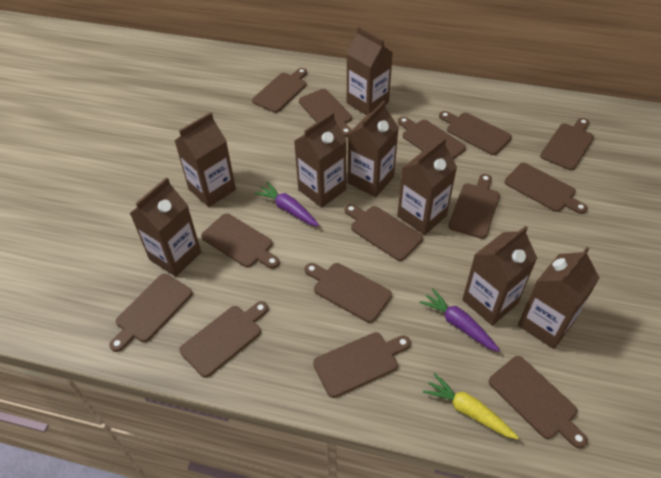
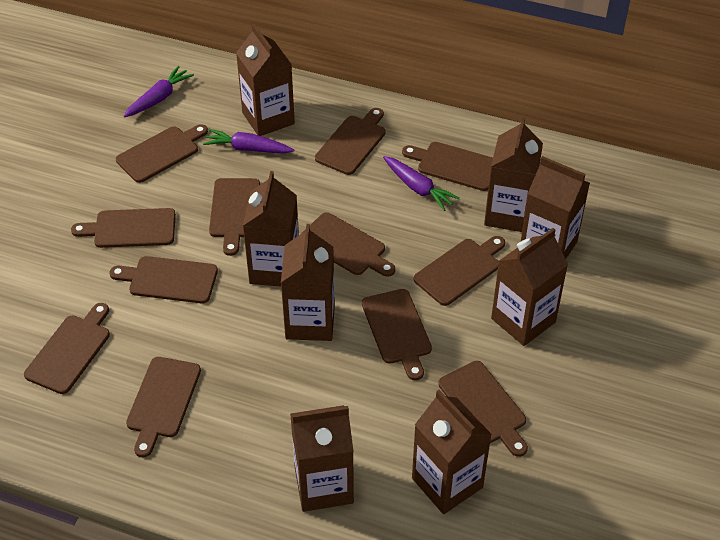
brown cutting board: 14 -> 12
purple carrot: 2 -> 3
yellow carrot: 1 -> 0

